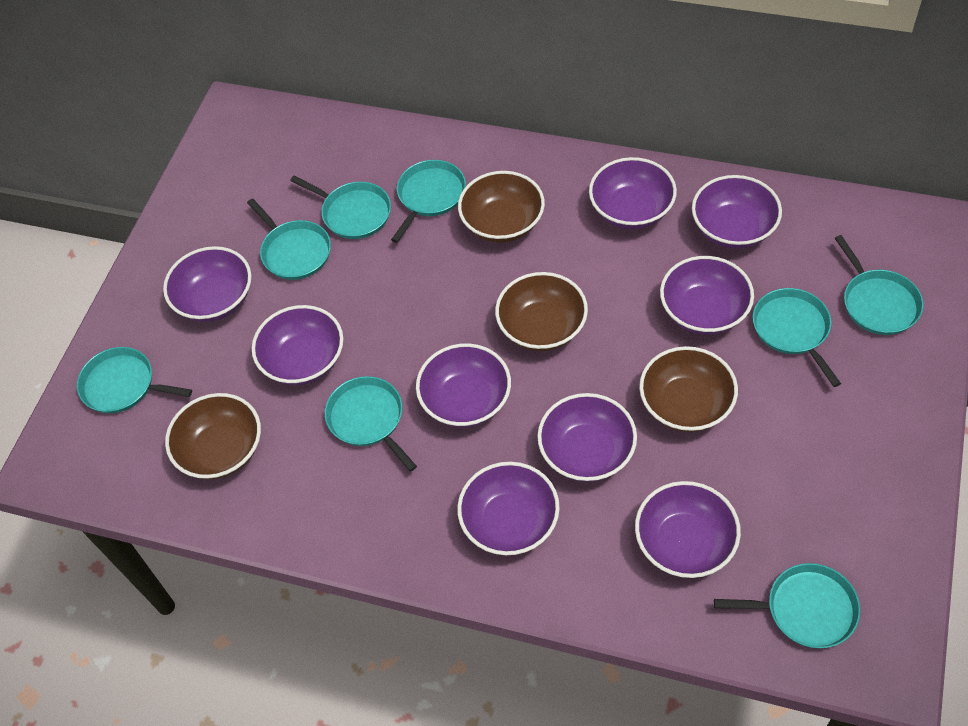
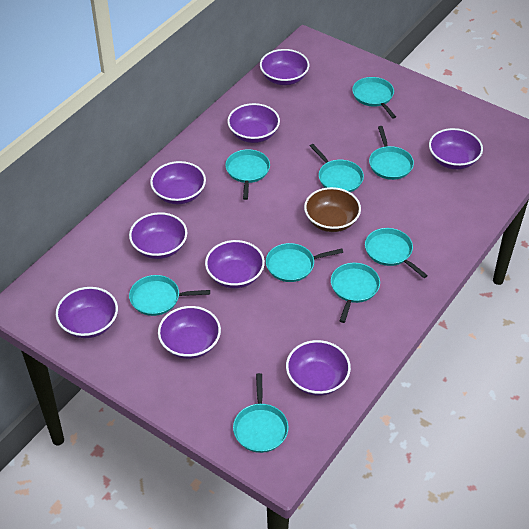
brown bowl: 4 -> 1
turquoise pan: 8 -> 9

